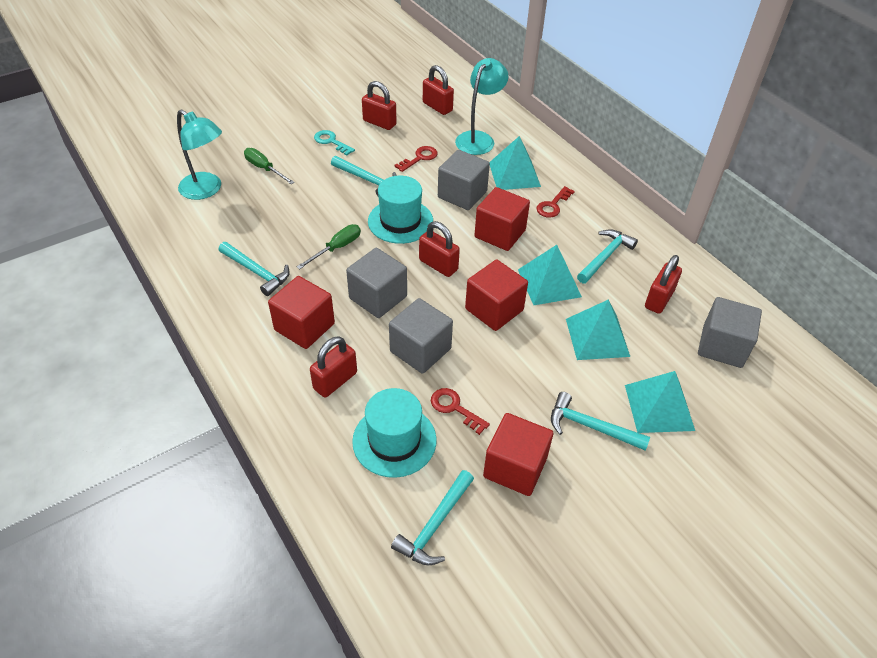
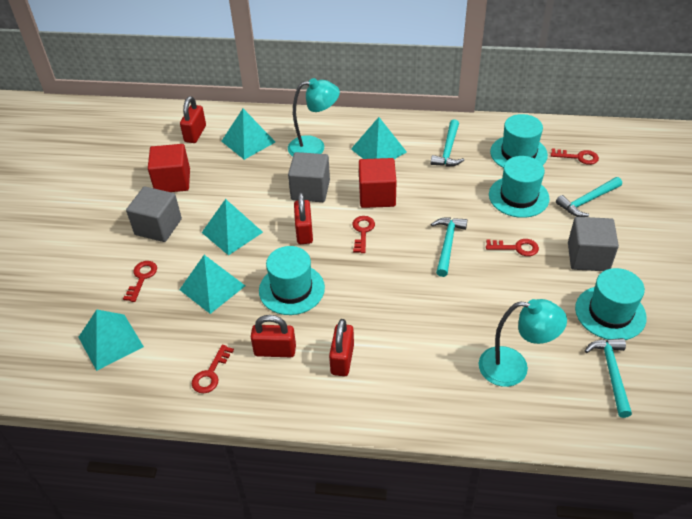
green screwdriver: 2 -> 0
grey cube: 4 -> 3
red cube: 4 -> 2
red key: 3 -> 5
red padlock: 5 -> 4
turquoise hammer: 5 -> 4
turquoise hat: 2 -> 4
turquoise key: 1 -> 0
turquoise pyramid: 4 -> 5

